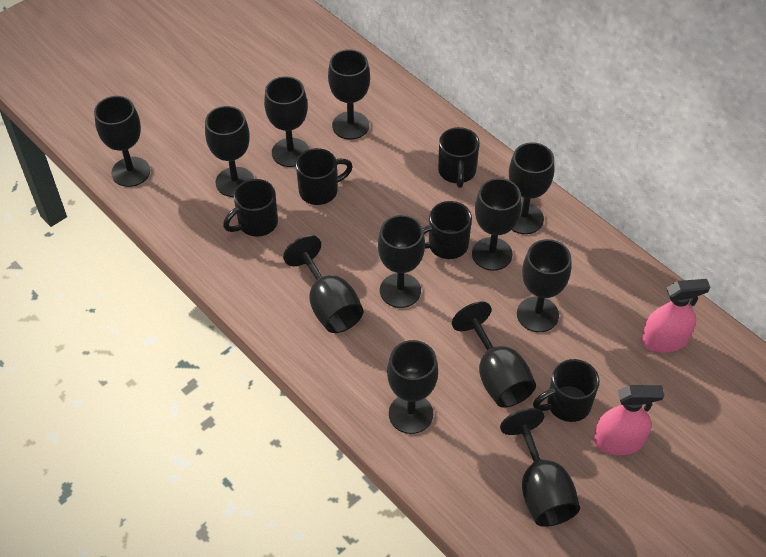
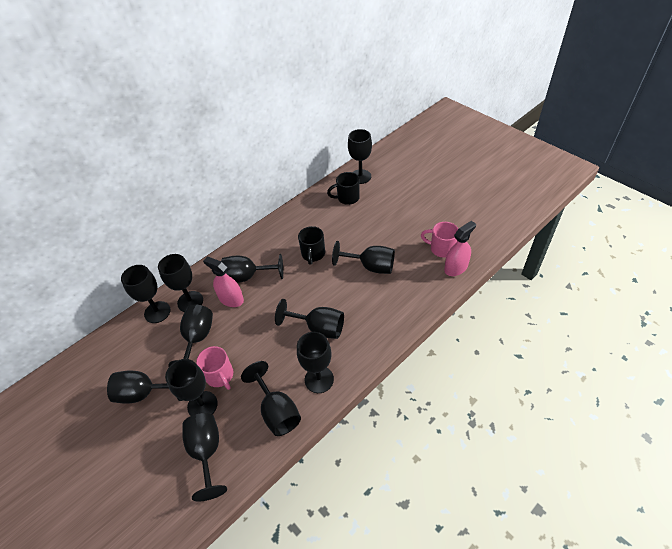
black mug: 5 -> 2
pink mug: 0 -> 2

